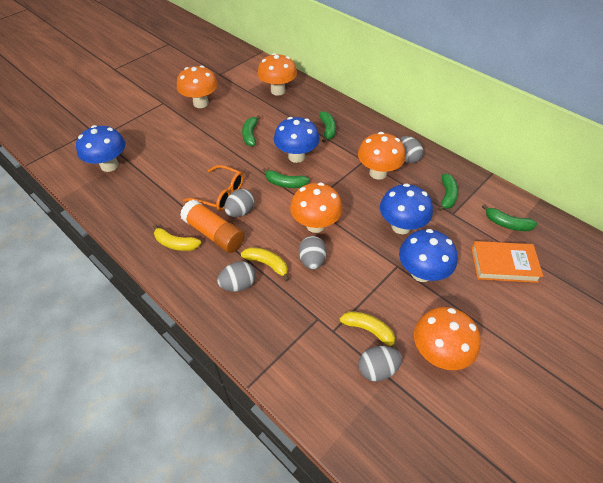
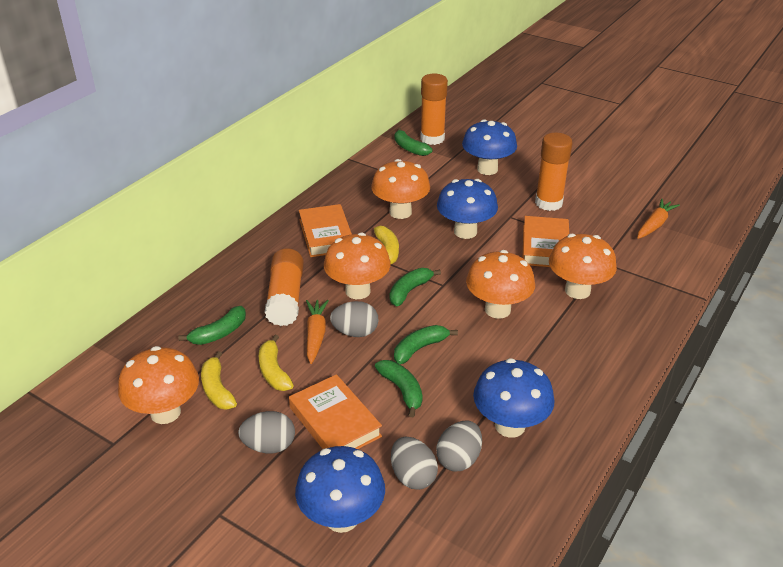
grey egg: 5 -> 4
orange book: 1 -> 3
orange carrot: 0 -> 2
orange glasses: 1 -> 0
orange glue stick: 1 -> 3

